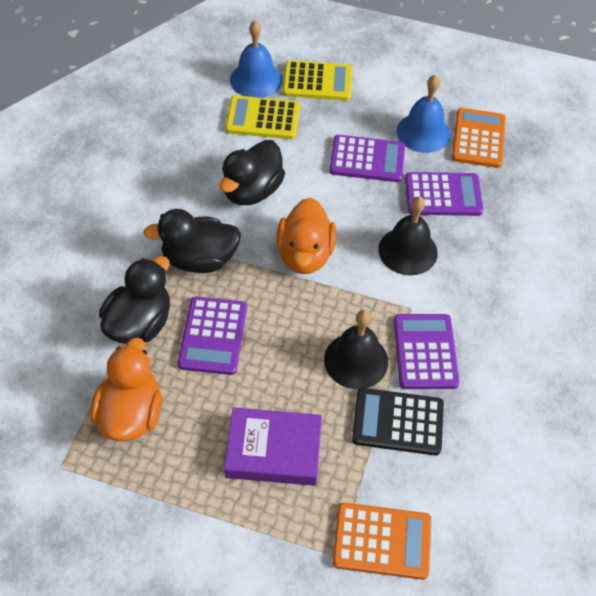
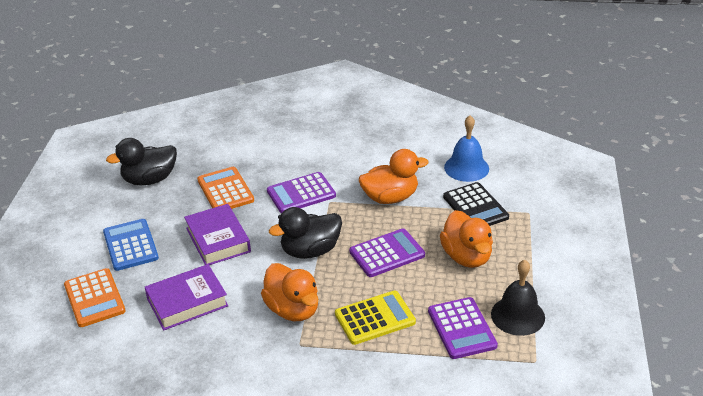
black bell: 2 -> 1
black duck: 3 -> 2
blue bell: 2 -> 1
blue calculator: 0 -> 1
orange duck: 2 -> 3
purple book: 1 -> 2
purple calculator: 4 -> 3
yellow calculator: 2 -> 1

